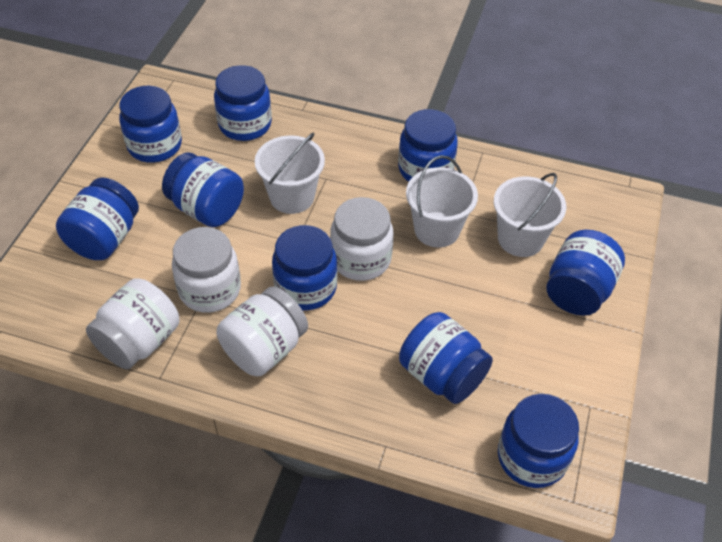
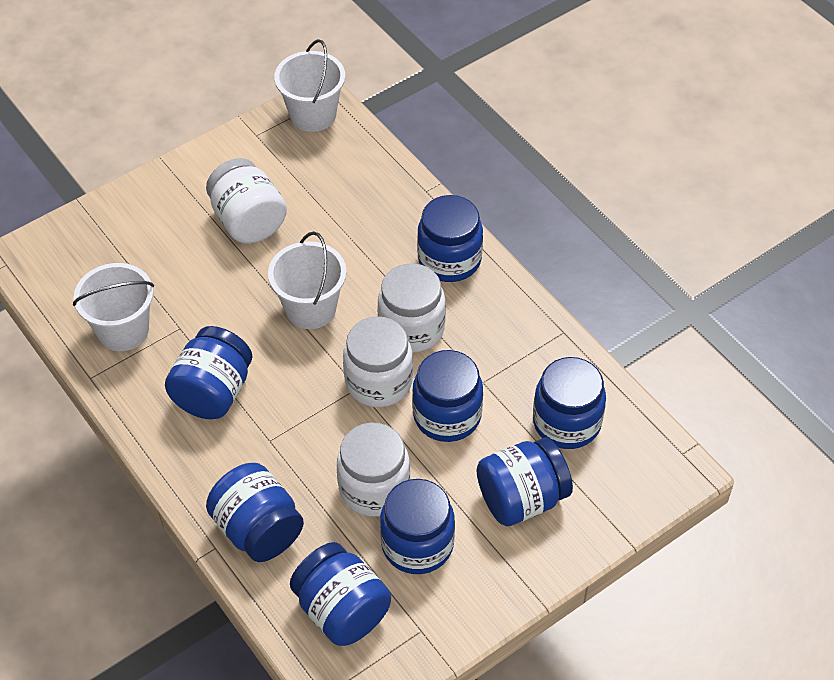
blue jar: 9 -> 8

